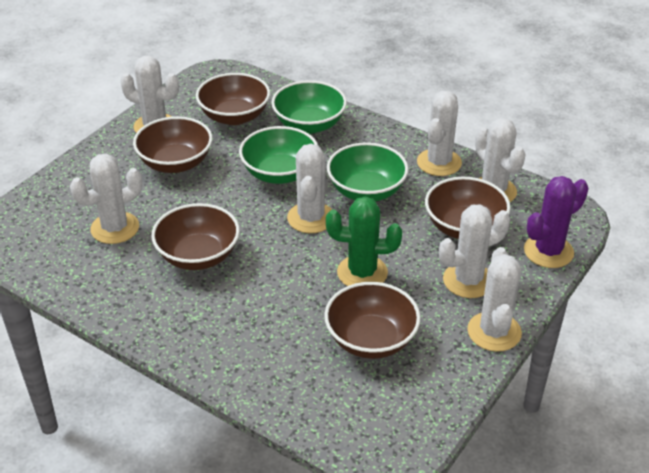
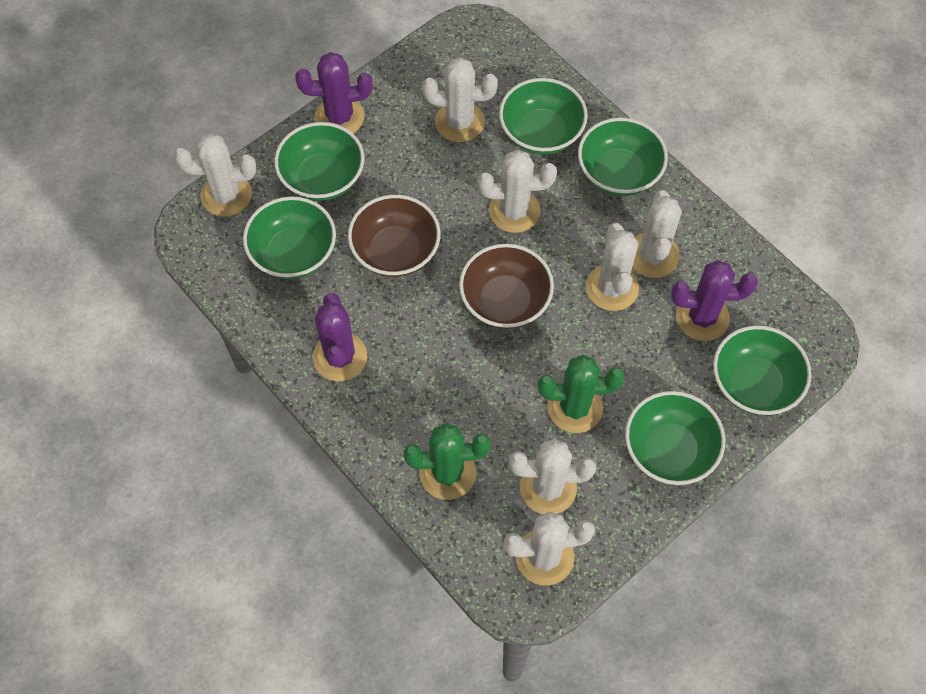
brown bowl: 5 -> 2
green bowl: 3 -> 6
green cactus: 1 -> 2
purple cactus: 1 -> 3

